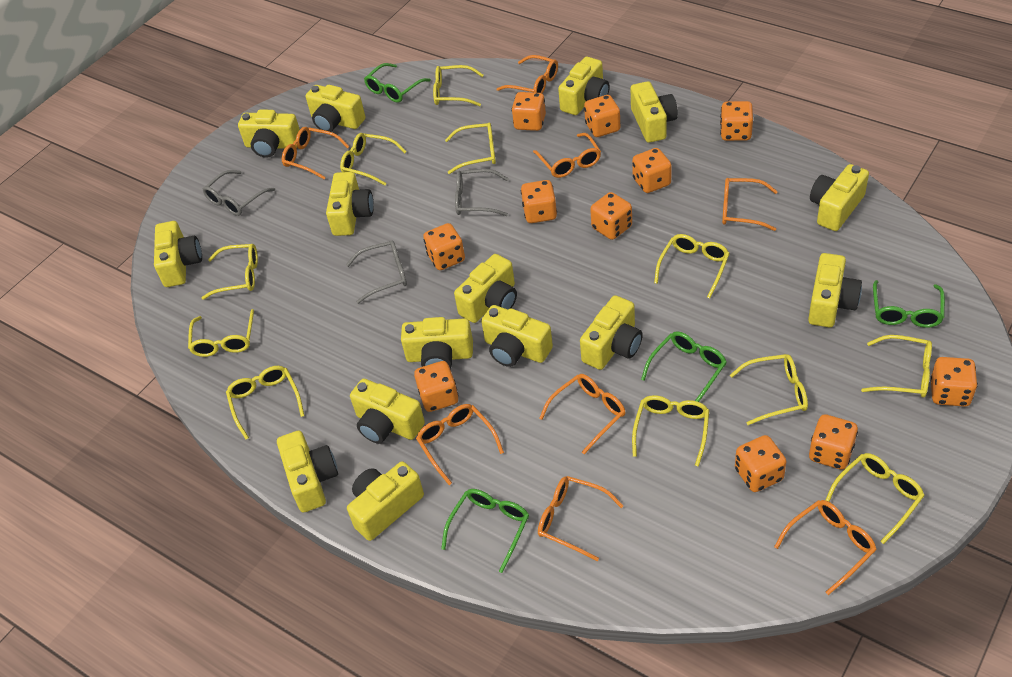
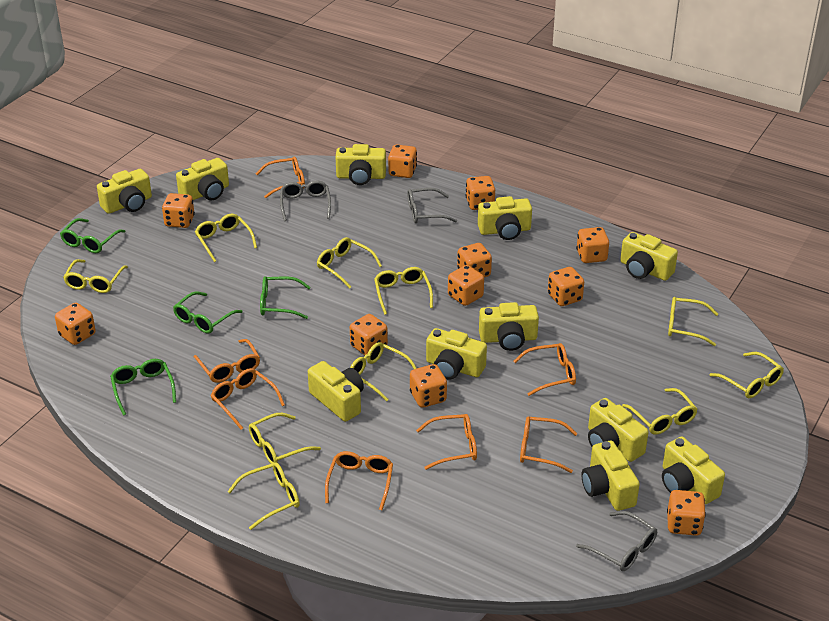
orange glasses: 8 -> 7
yellow camera: 15 -> 11
yellow glasses: 11 -> 10

